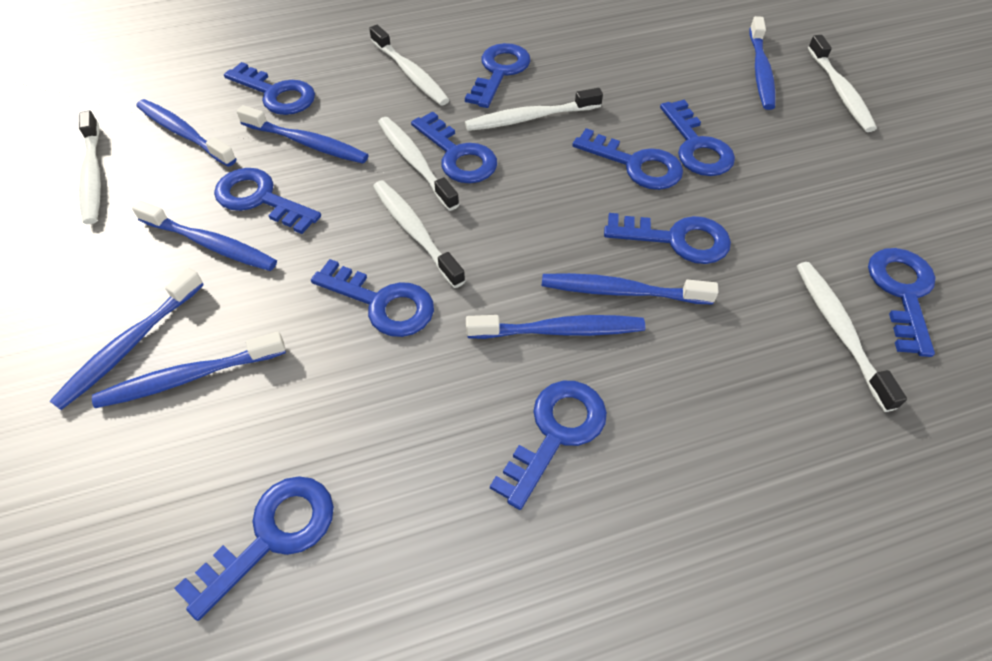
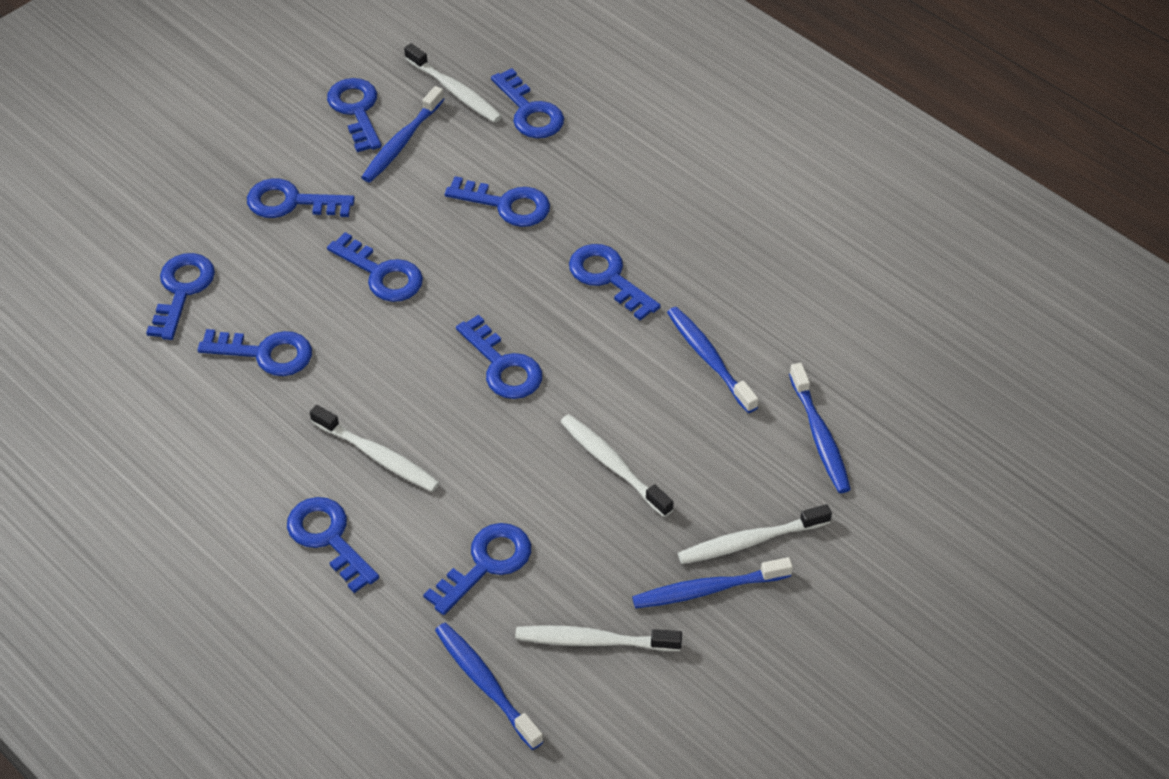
blue toothbrush: 8 -> 5
white toothbrush: 7 -> 5

